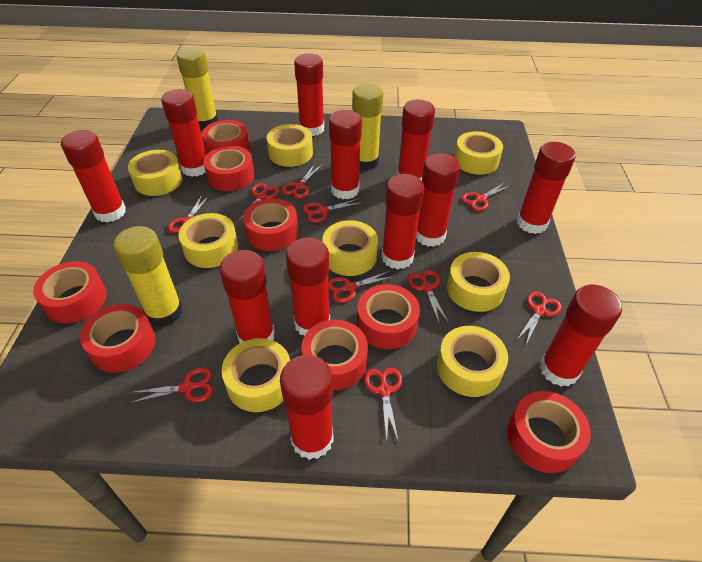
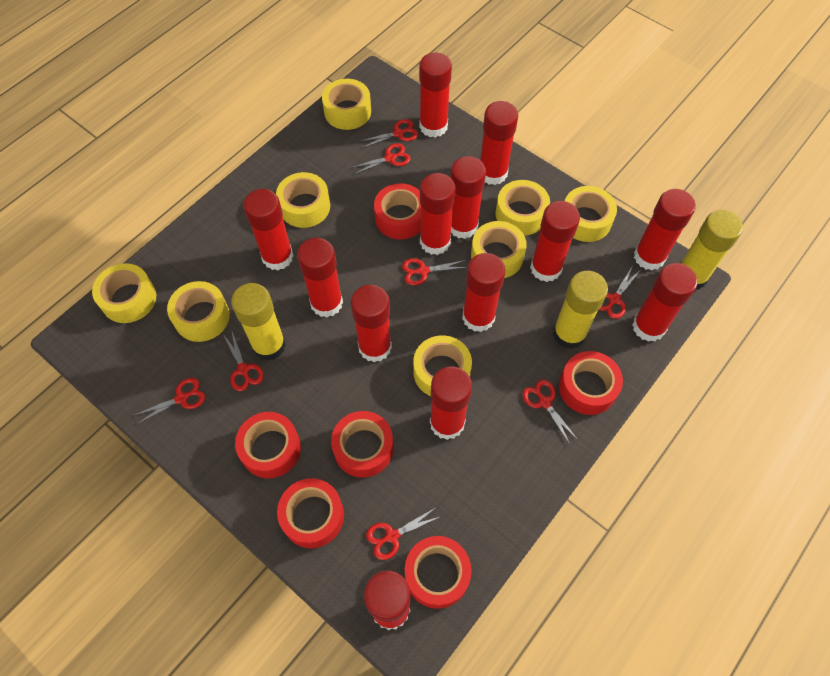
red glue stick: 12 -> 13
red scissors: 10 -> 8
red tape: 8 -> 6

